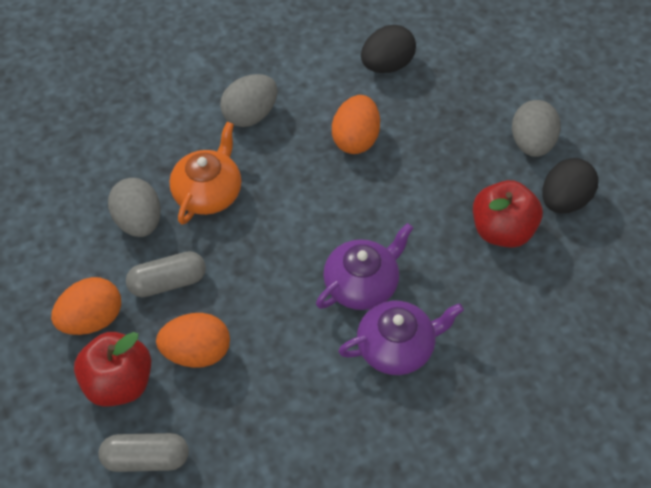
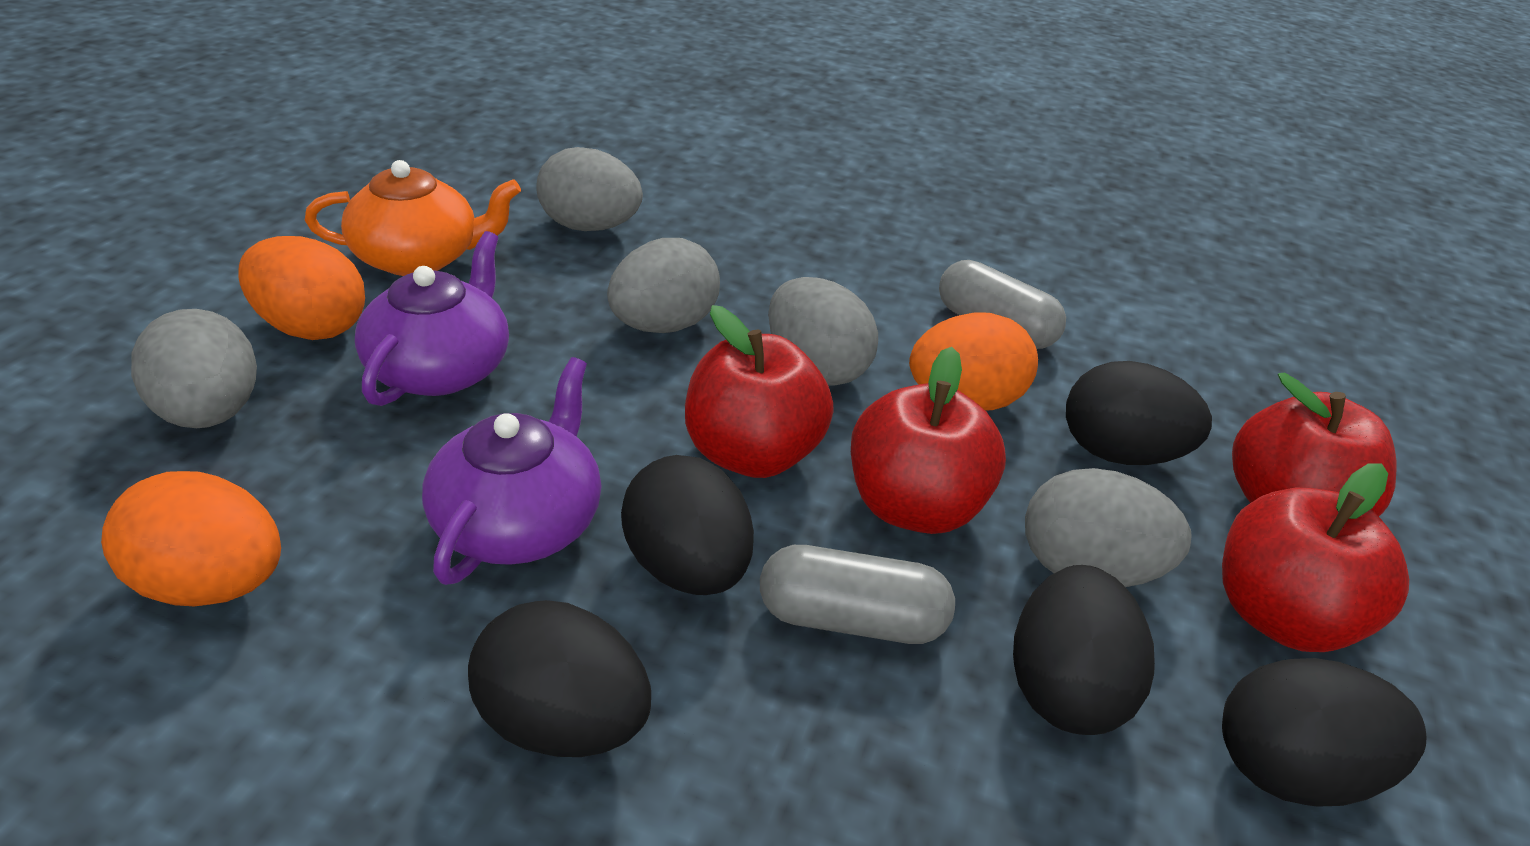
black egg: 2 -> 5
grey egg: 3 -> 5
red apple: 2 -> 4

